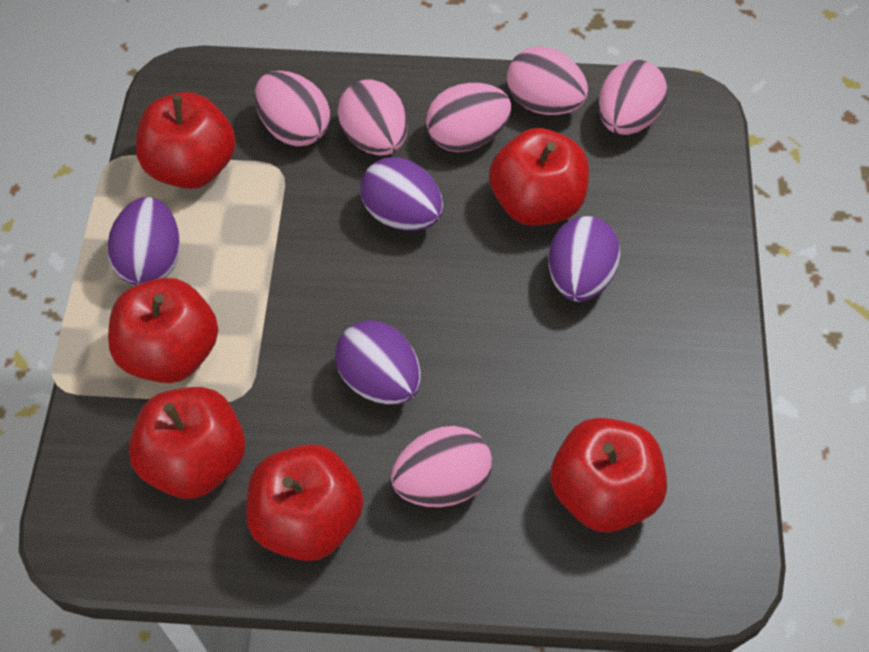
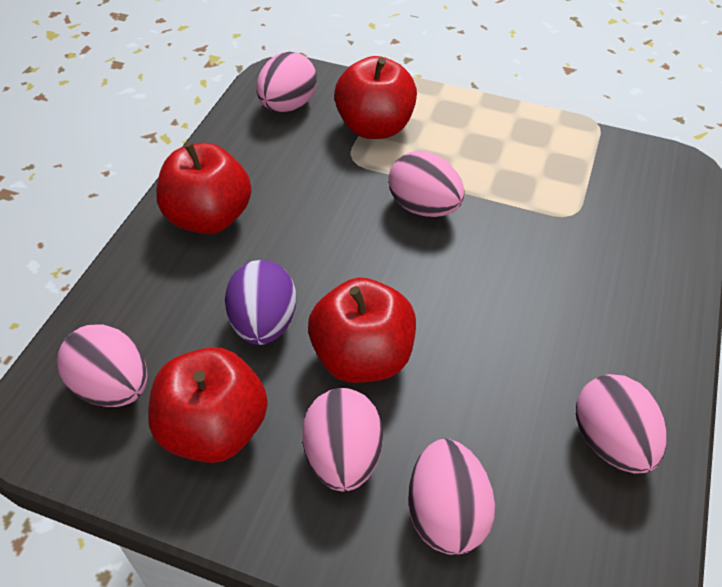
purple egg: 4 -> 1
red apple: 6 -> 4

